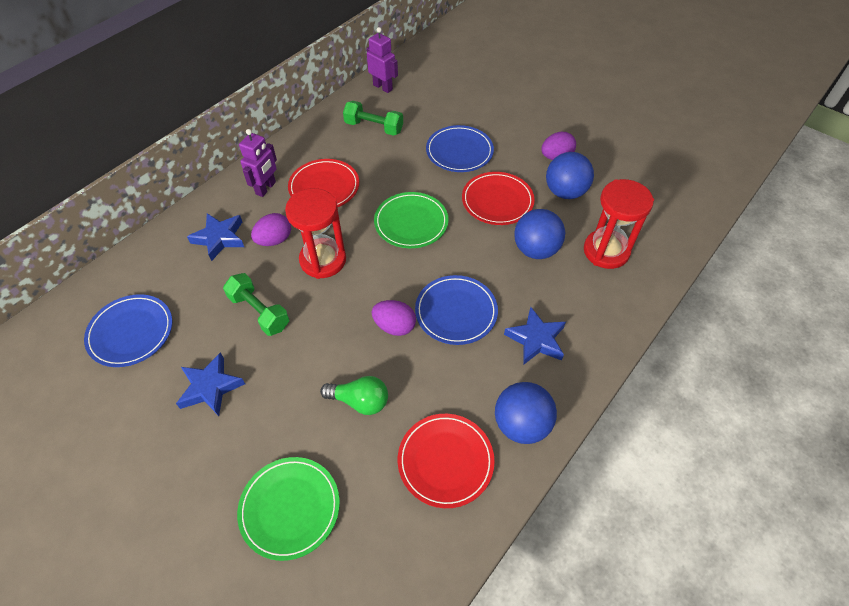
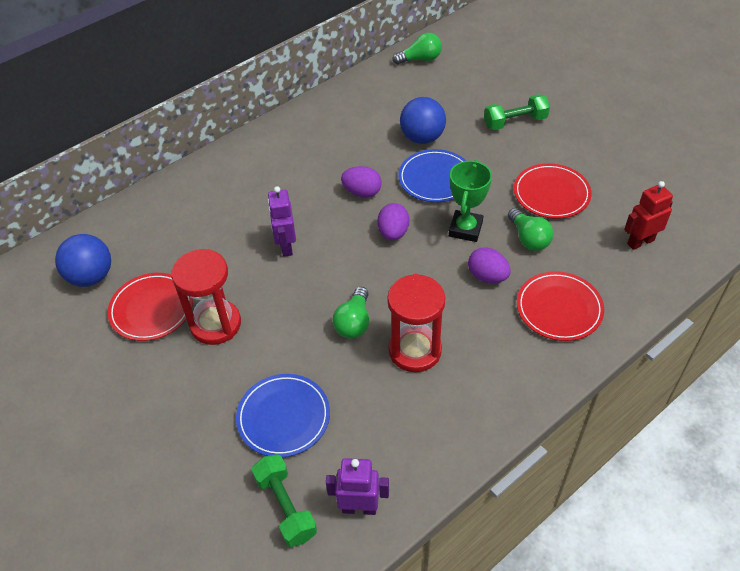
blue ball: 3 -> 2
blue plate: 3 -> 2
blue star: 3 -> 0
green light bulb: 1 -> 3
green plate: 2 -> 0
green trophy: 0 -> 1
red robot: 0 -> 1

